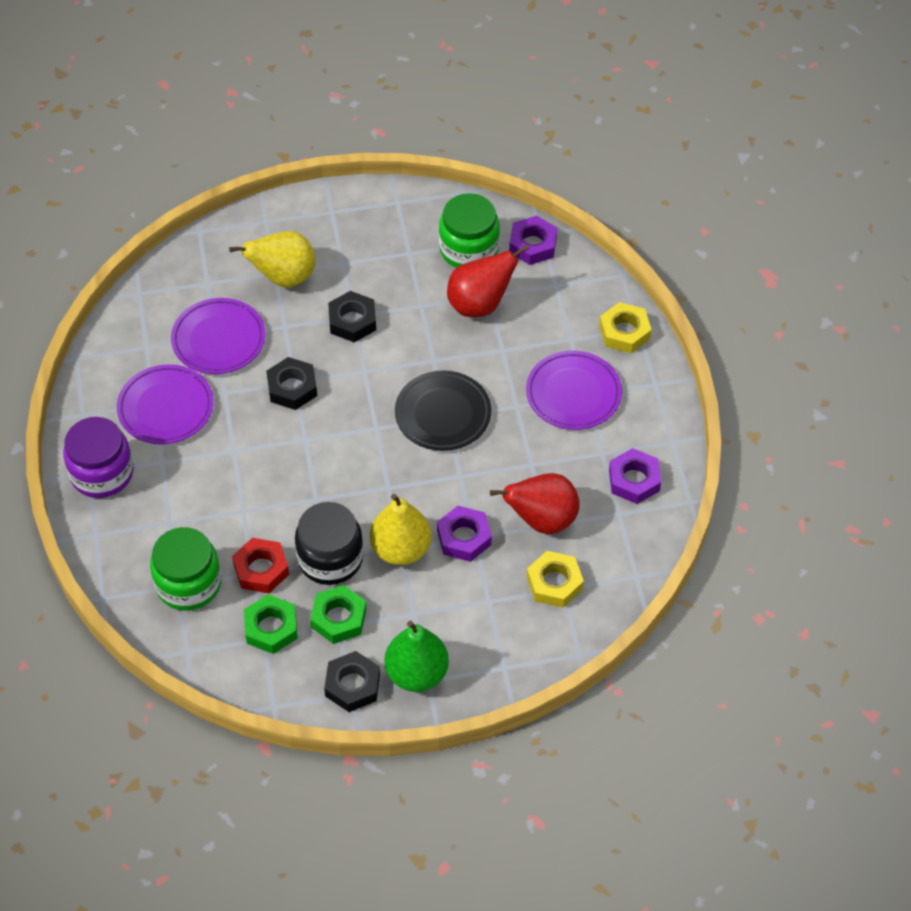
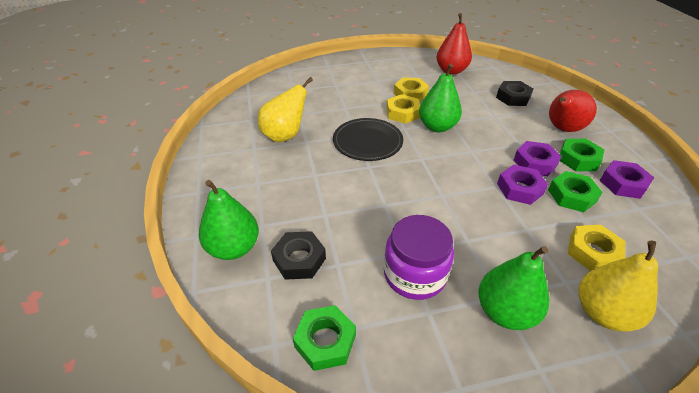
black jar: 1 -> 0
black nut: 3 -> 2
green jar: 2 -> 0
green nut: 2 -> 3
green pear: 1 -> 3
purple plate: 3 -> 0
red nut: 1 -> 0
yellow nut: 2 -> 3

